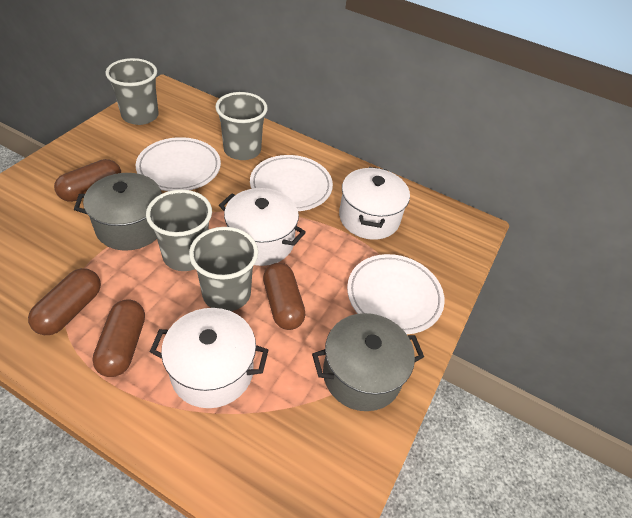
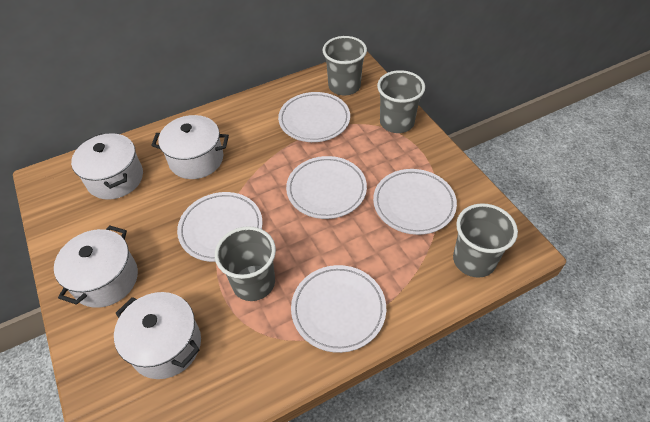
brown capsule: 4 -> 0
grey pot: 2 -> 0
white plate: 3 -> 5
white pot: 3 -> 4

